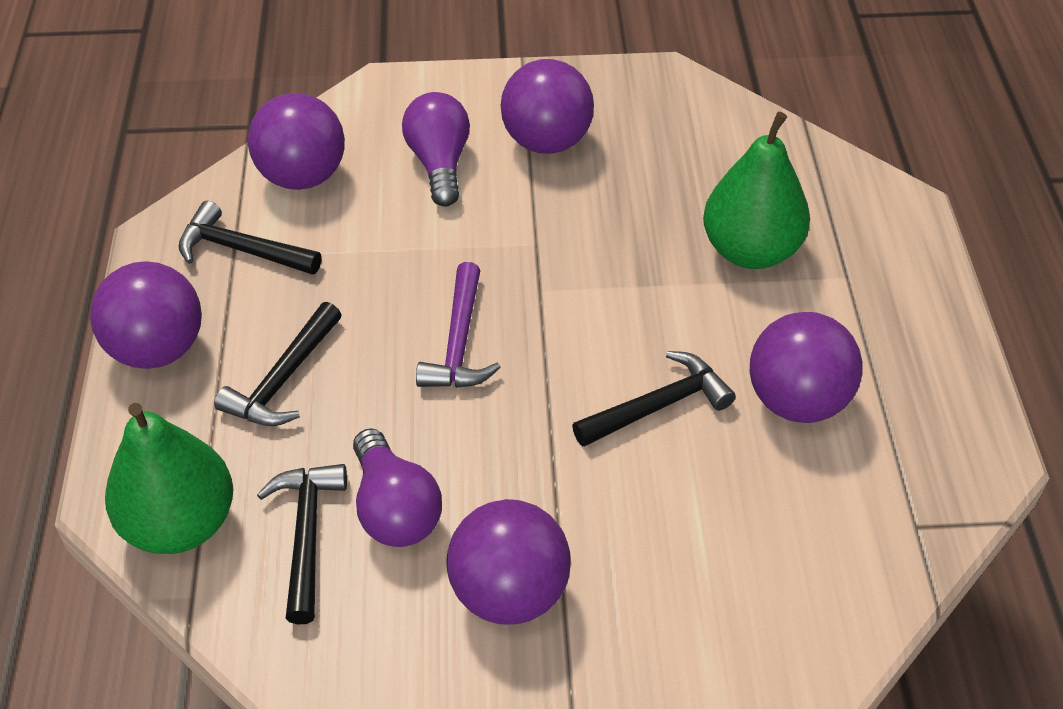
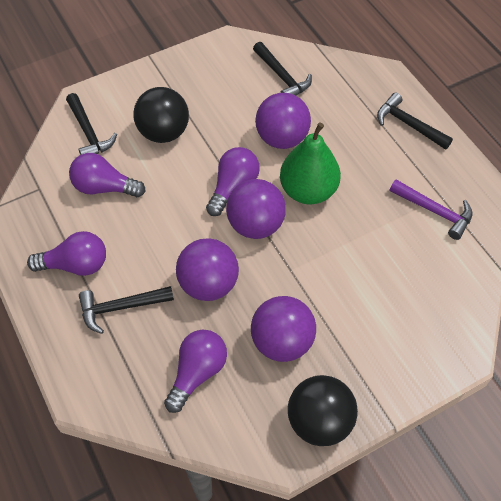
black ball: 0 -> 2
green pear: 2 -> 1
purple ball: 5 -> 4
purple light bulb: 2 -> 4

